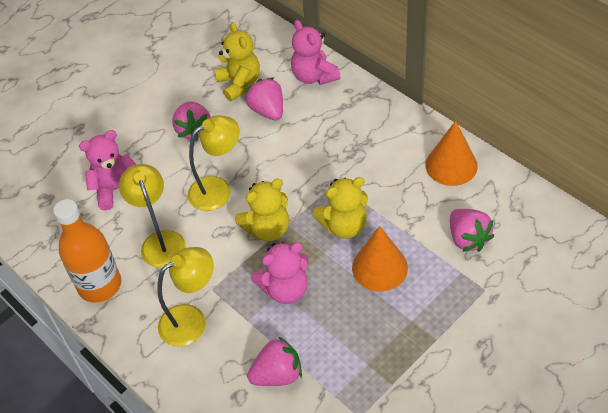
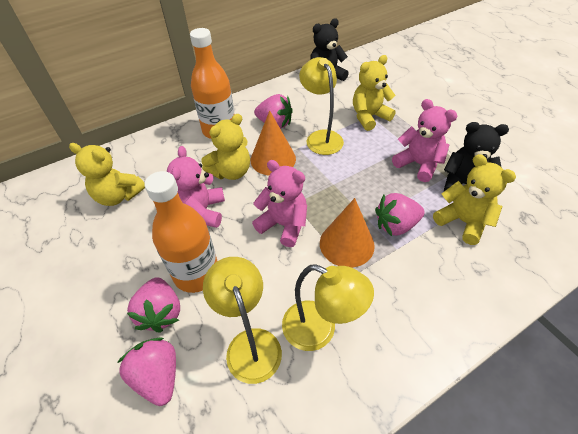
black teddy bear: 0 -> 2
orange bottle: 1 -> 2
yellow teddy bear: 3 -> 4

